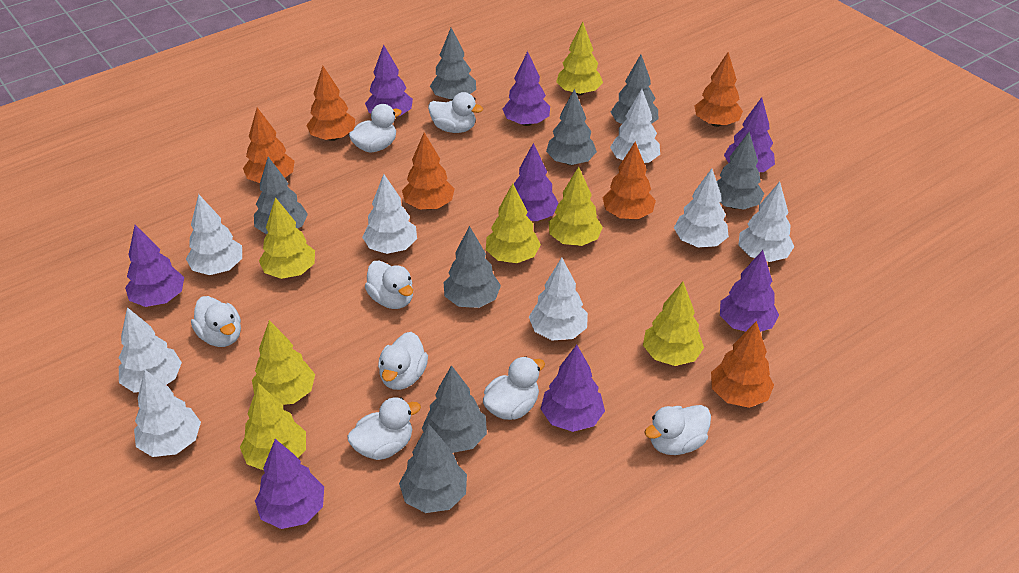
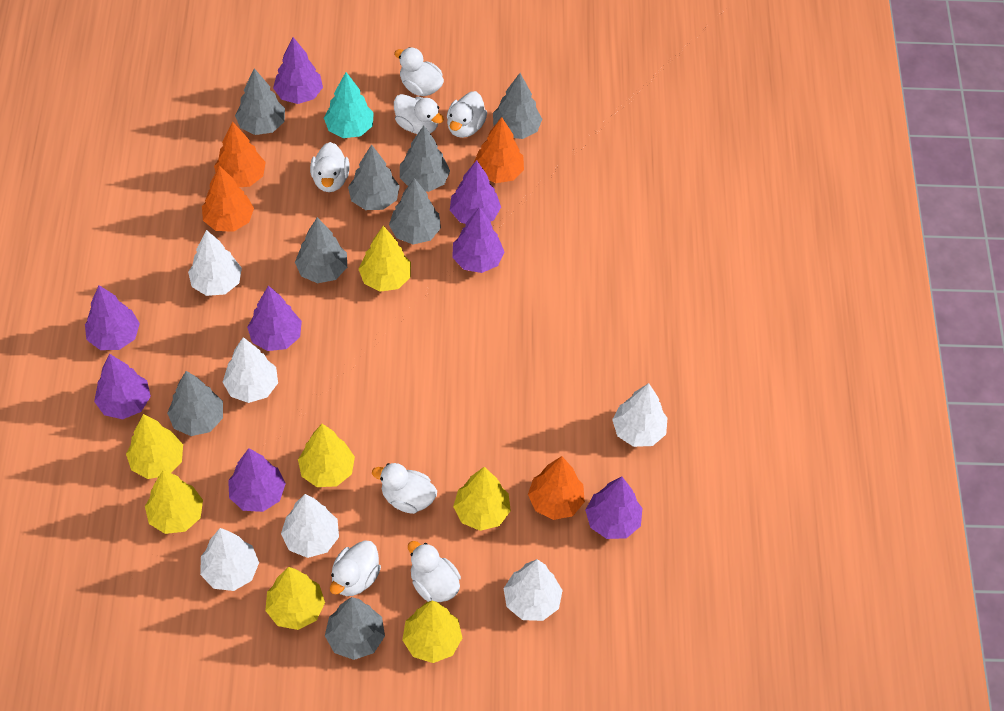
orange tree: 6 -> 4
turquoise tree: 0 -> 1
white duck: 8 -> 7
white tree: 8 -> 6

